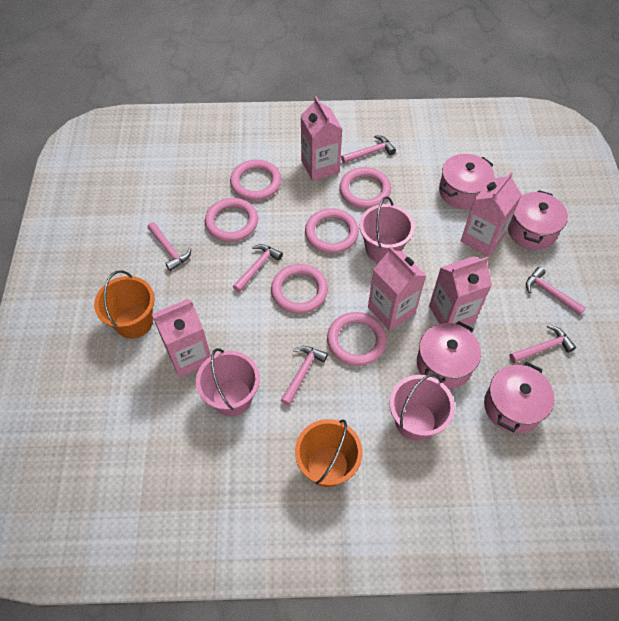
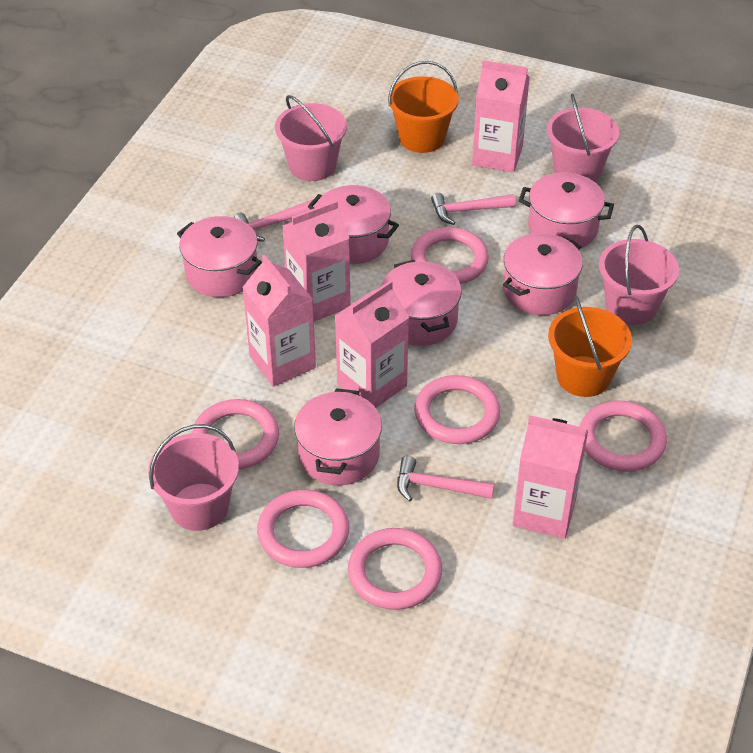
pink bucket: 3 -> 4
pink hammer: 6 -> 3
pink pot: 4 -> 6

